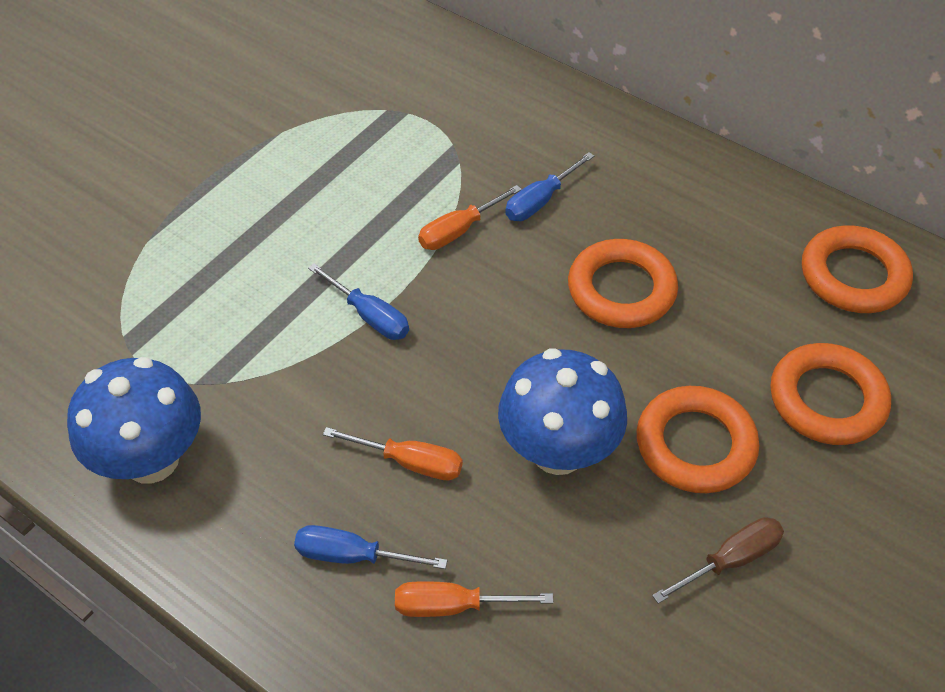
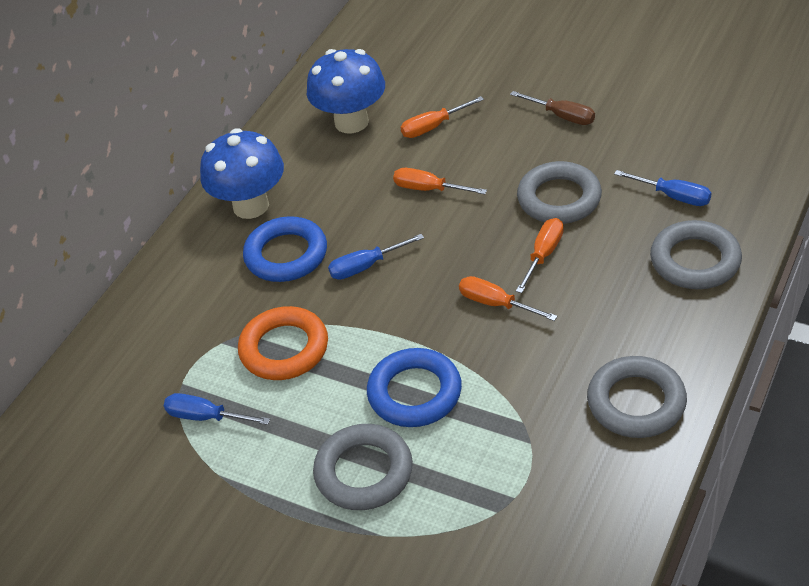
blue ring: 0 -> 2
grey ring: 0 -> 4
orange ring: 4 -> 1
orange screwdriver: 3 -> 4

